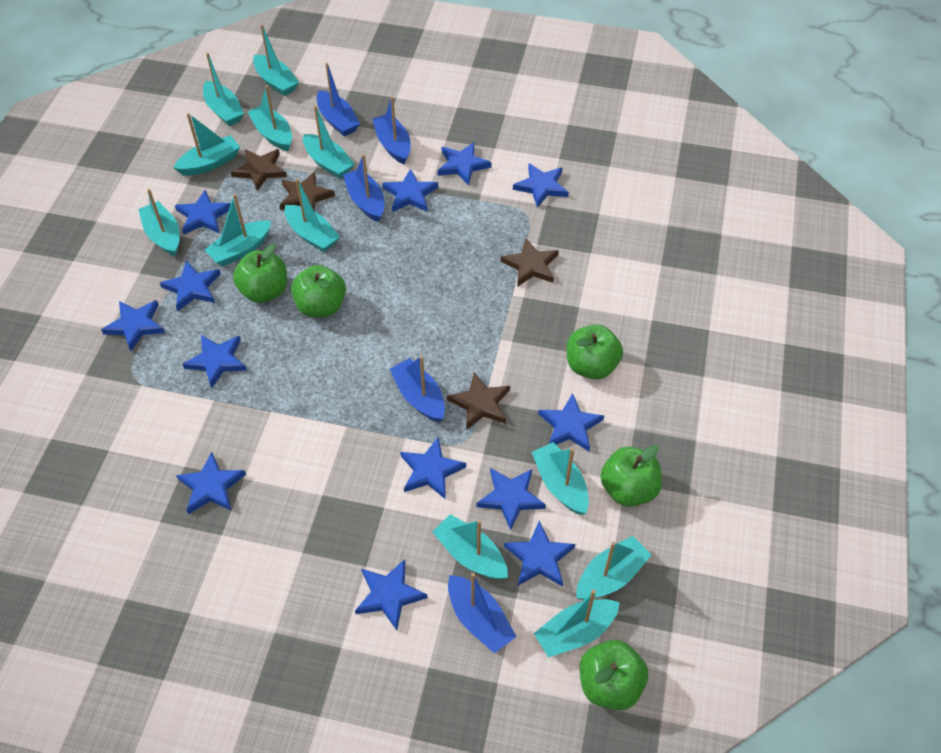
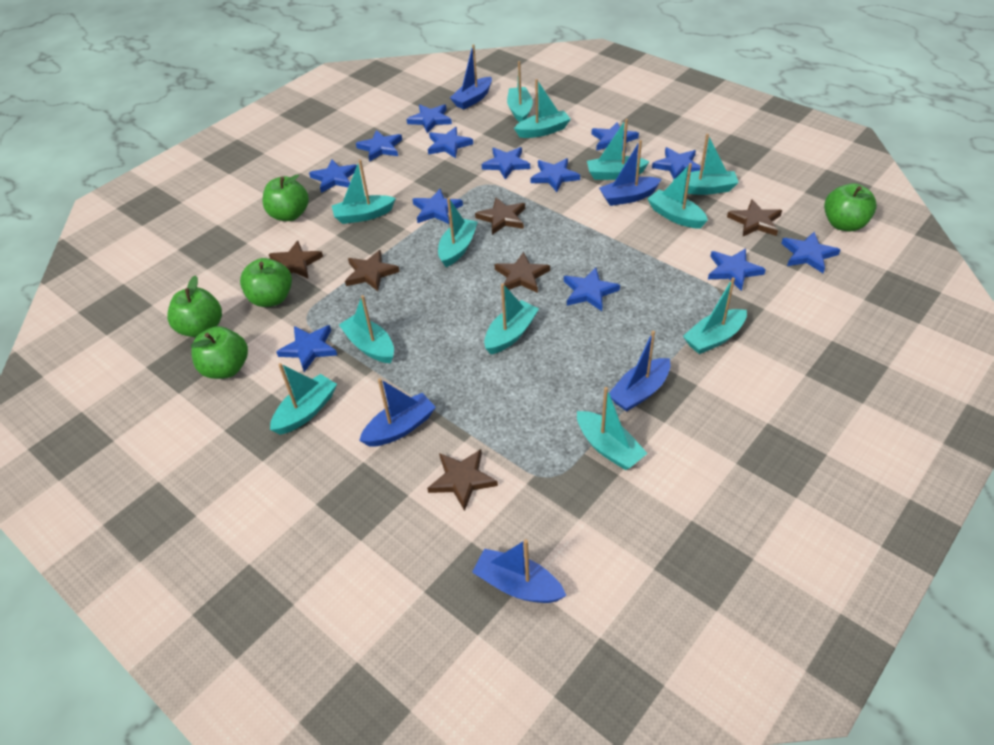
brown star: 4 -> 6

